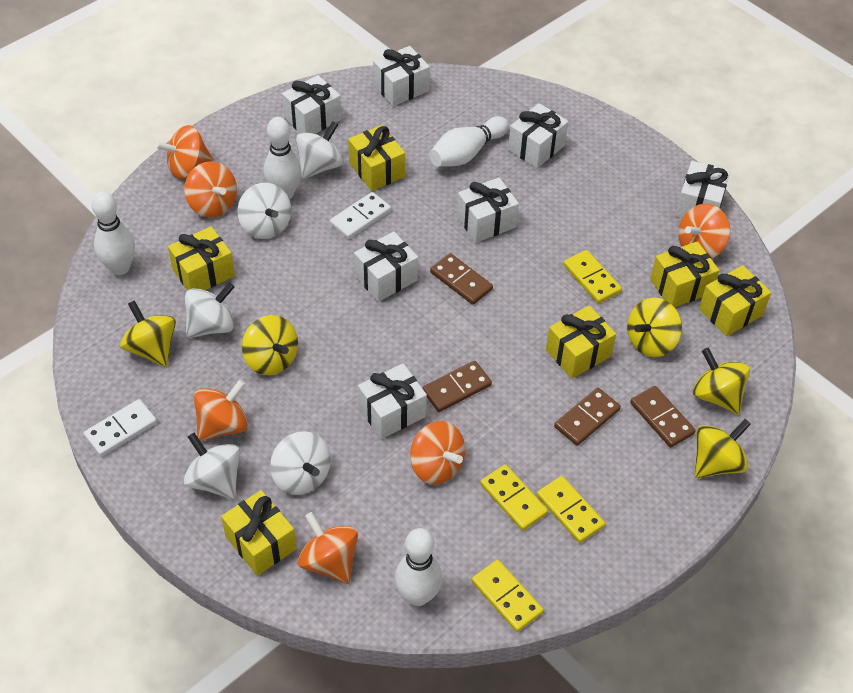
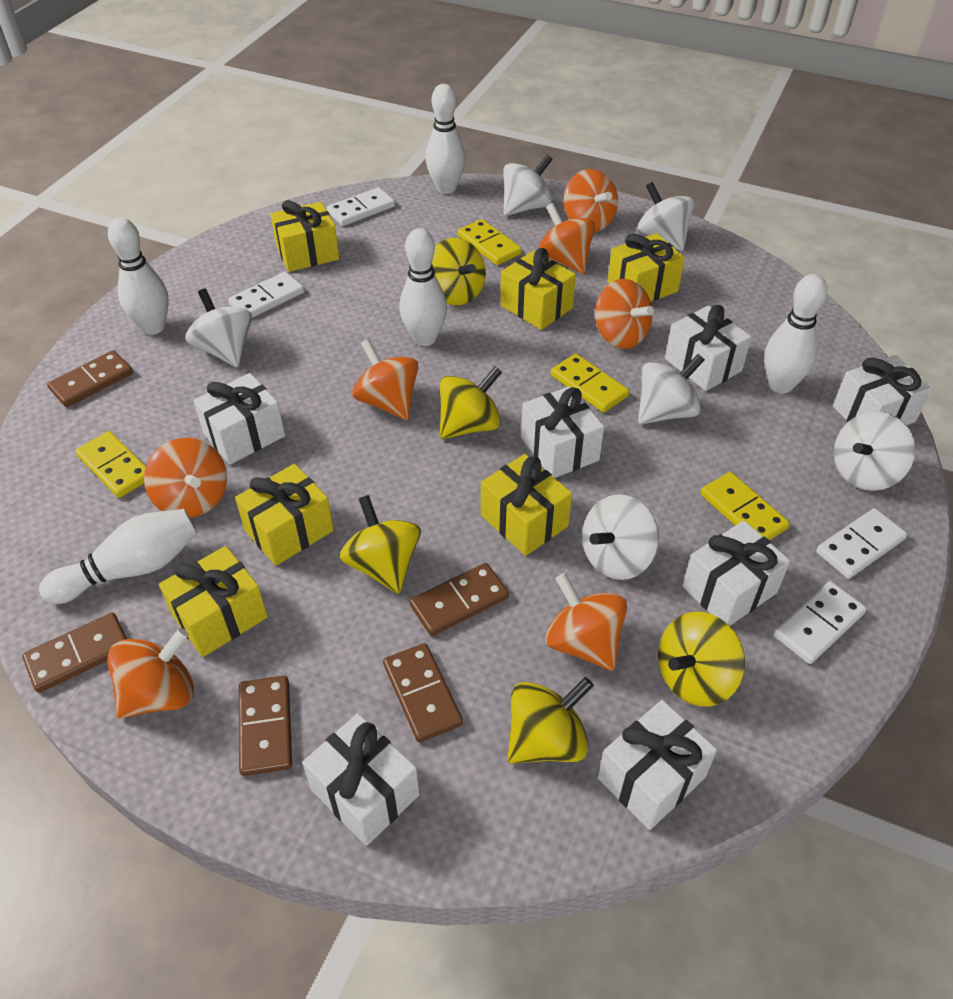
brown domino: 4 -> 5
orange spinning top: 6 -> 7
white bowling pin: 4 -> 5
white domino: 2 -> 4
white spinning top: 5 -> 6

